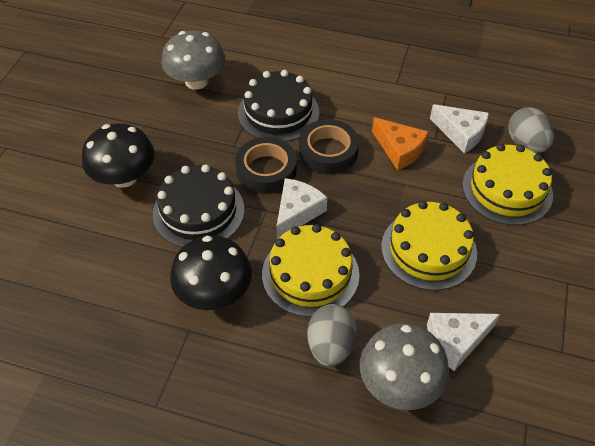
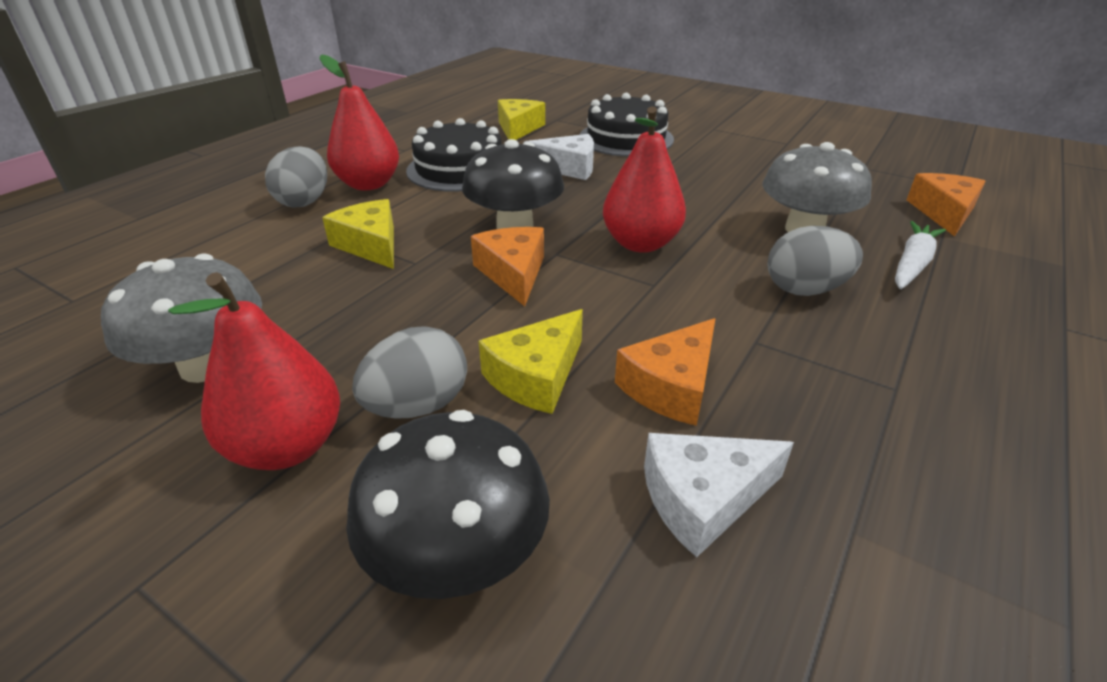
black tape: 2 -> 0
grey egg: 2 -> 3
orange cheese: 1 -> 3
red pear: 0 -> 3
white carrot: 0 -> 1
white cheese: 3 -> 2
yellow cake: 3 -> 0
yellow cheese: 0 -> 3

